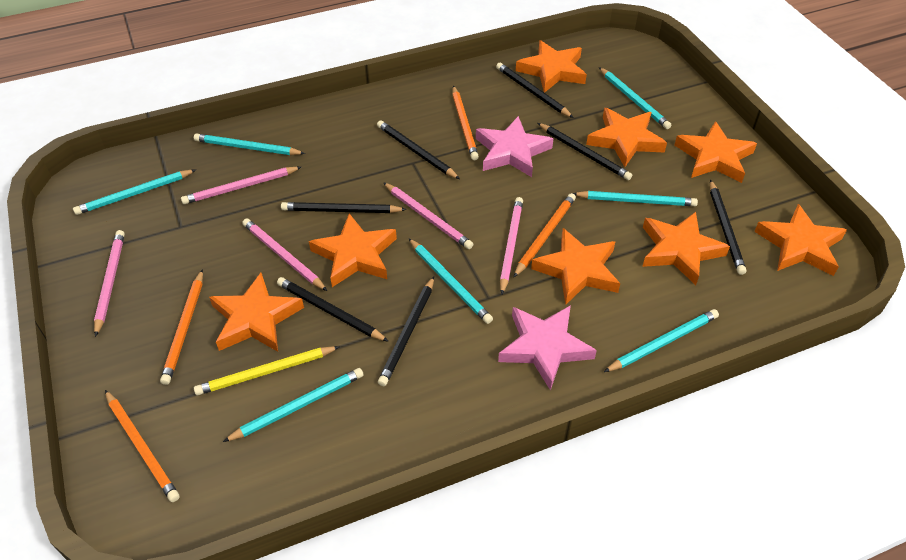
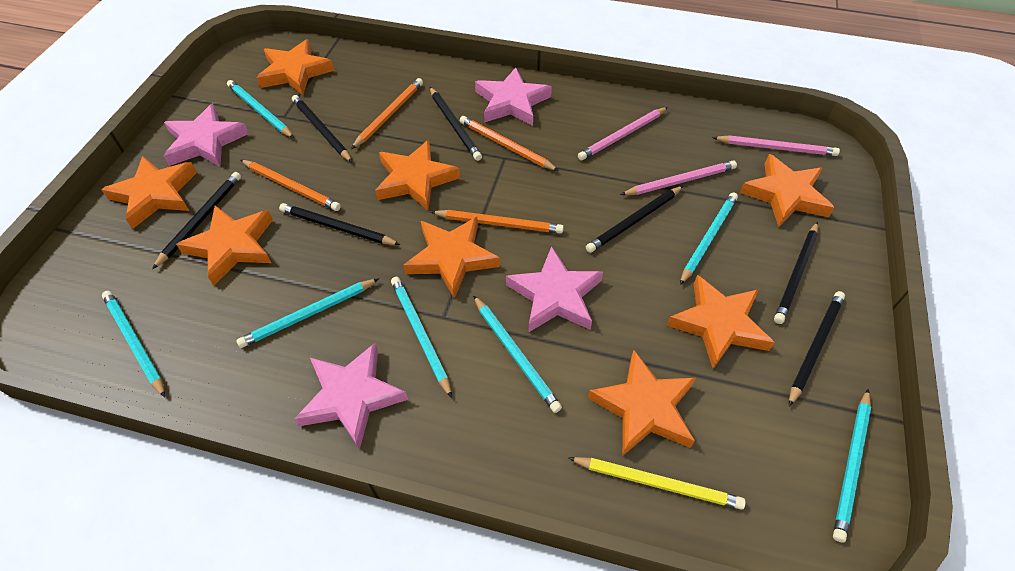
pink pencil: 5 -> 3
pink star: 2 -> 4

